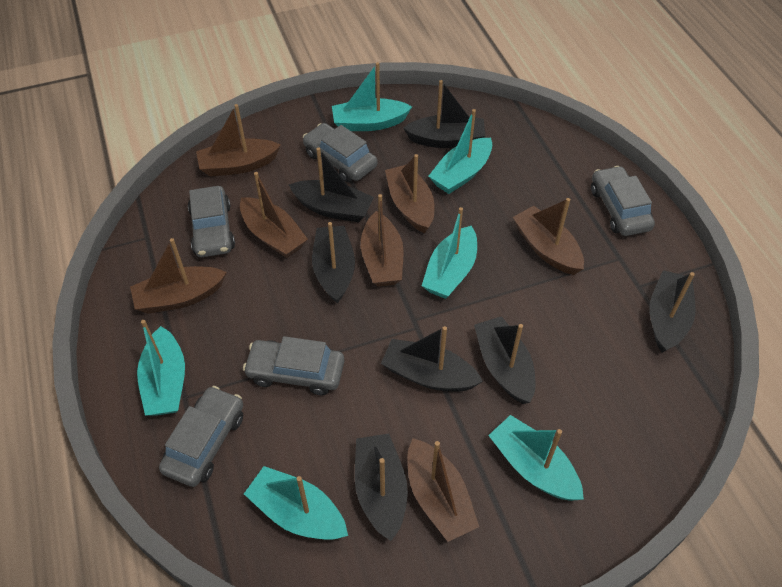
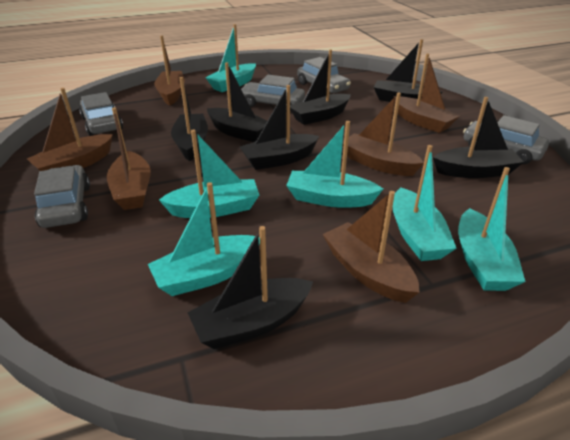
brown boat: 7 -> 6

